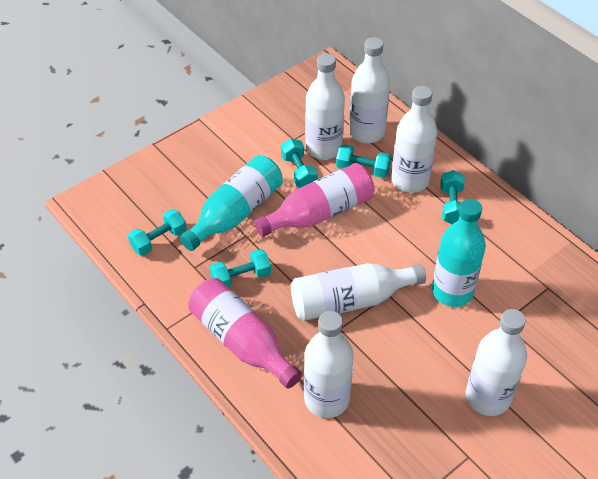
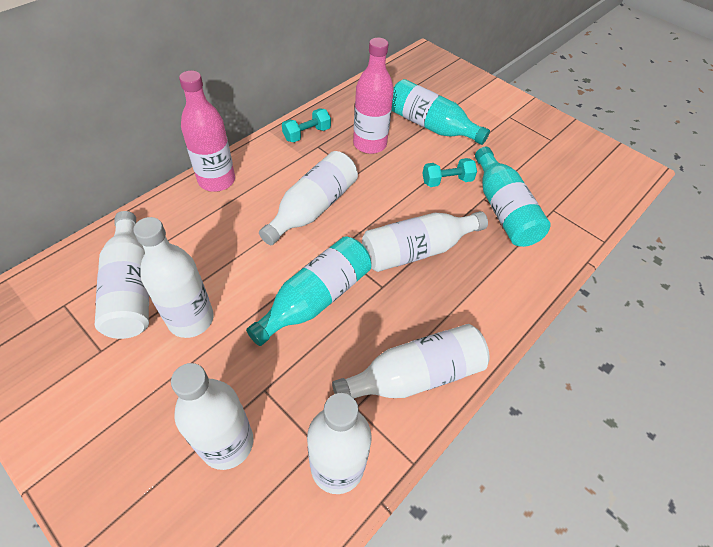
turquoise bottle: 2 -> 3
turquoise dumbbell: 5 -> 2
white bottle: 6 -> 7

